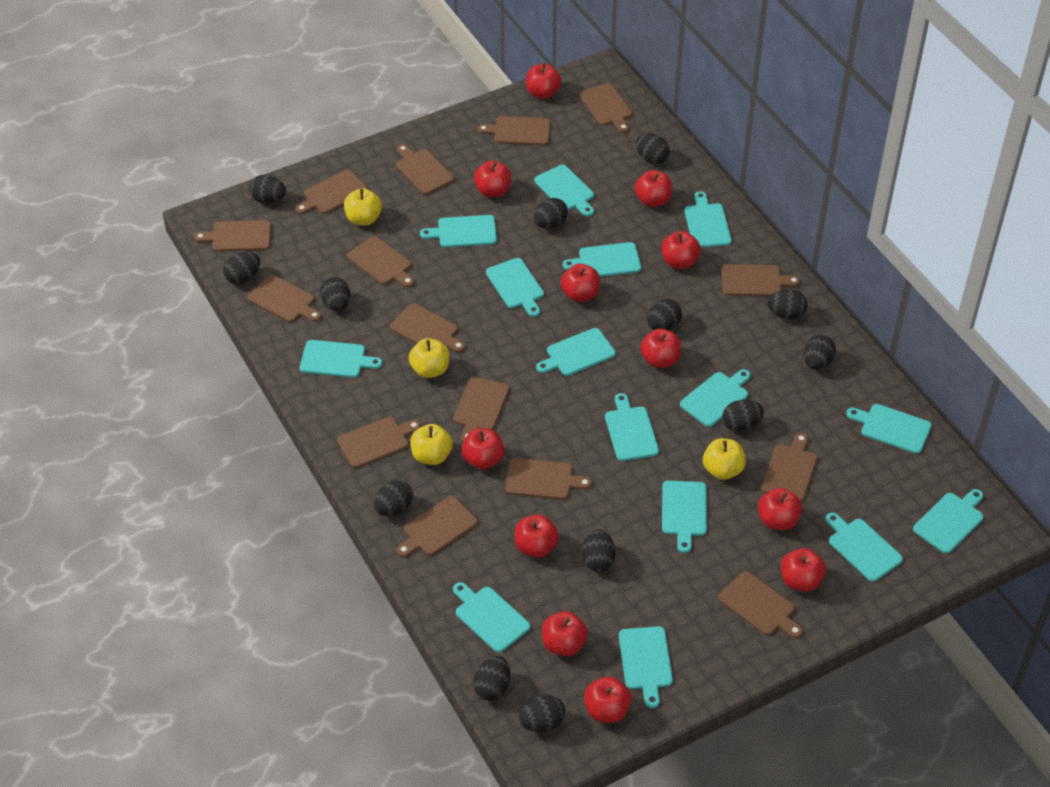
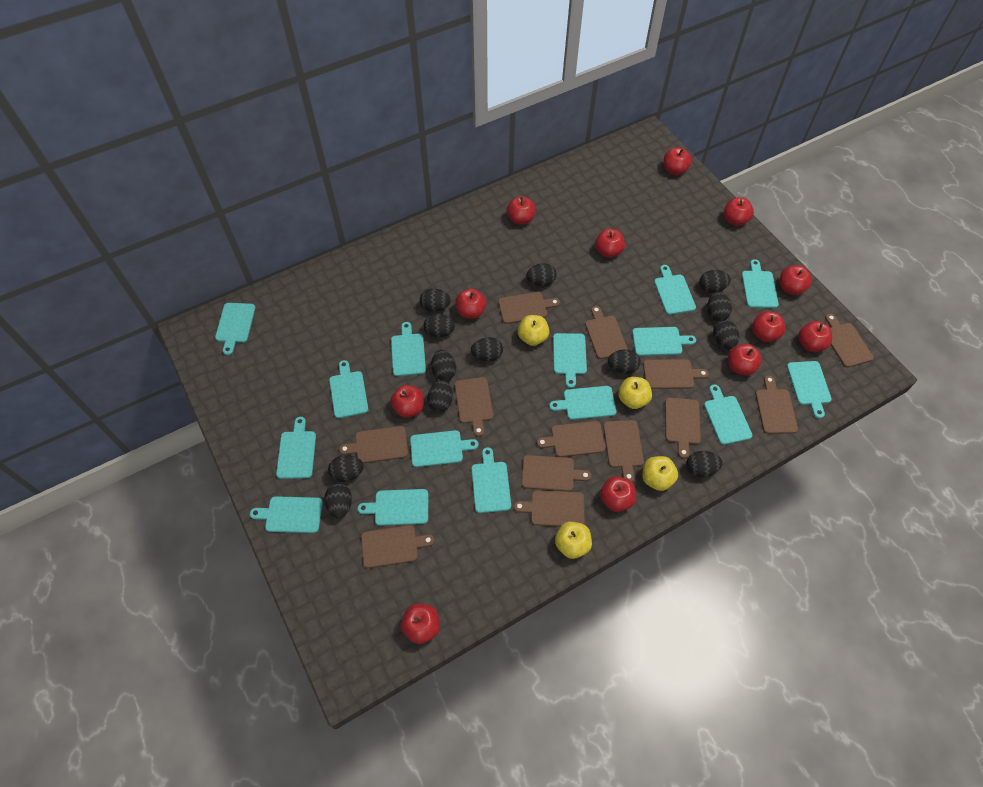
brown cutting board: 15 -> 13

